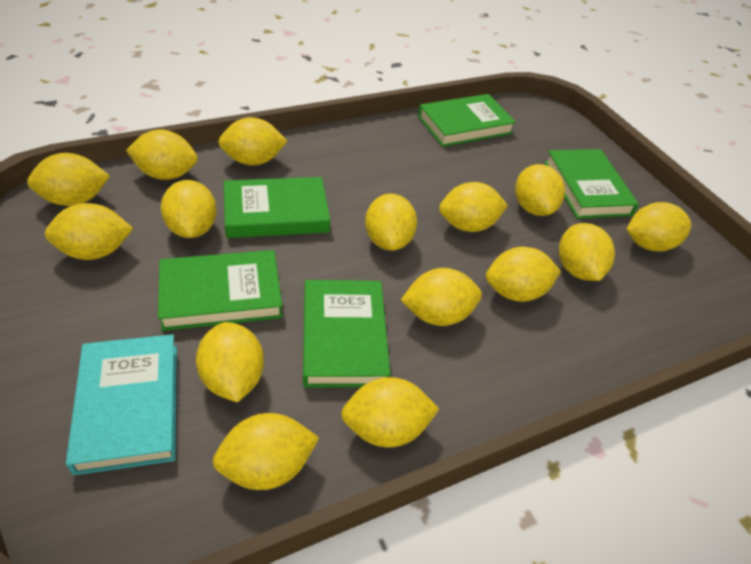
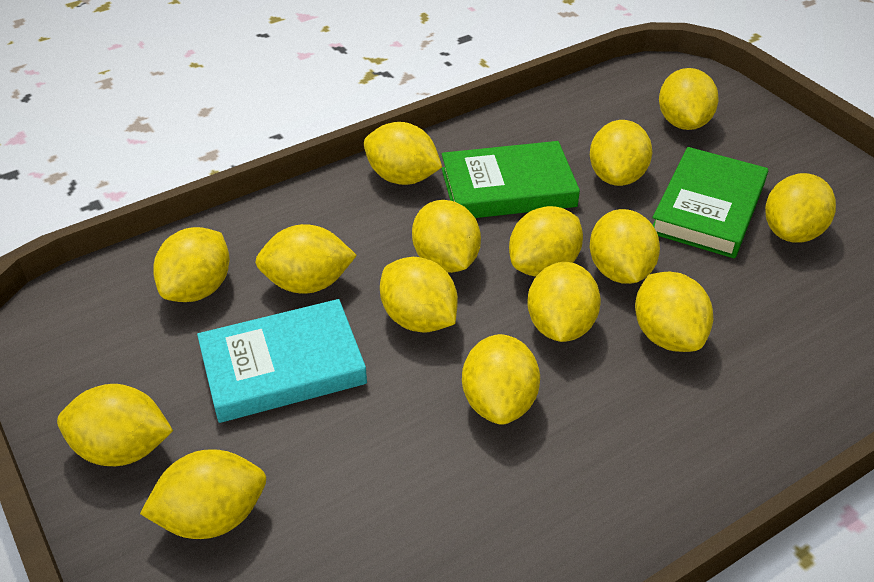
green book: 5 -> 2

